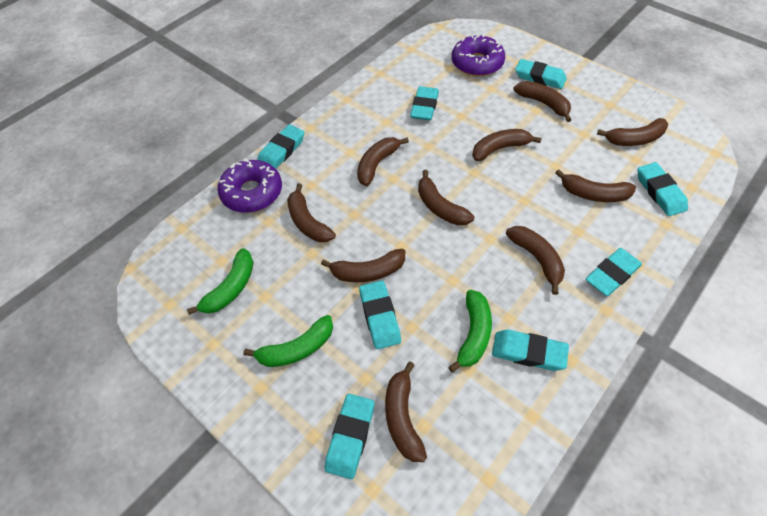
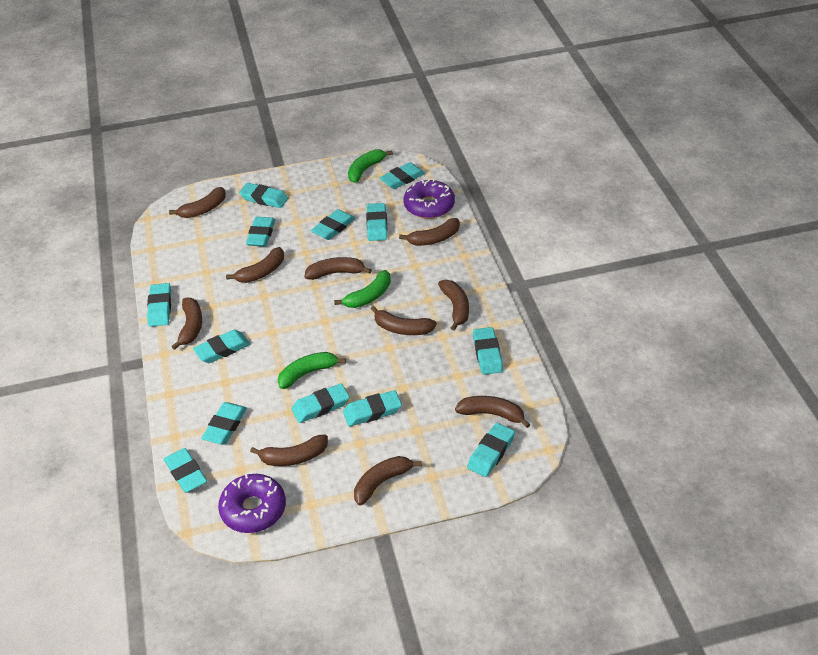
turquoise eraser: 8 -> 13

